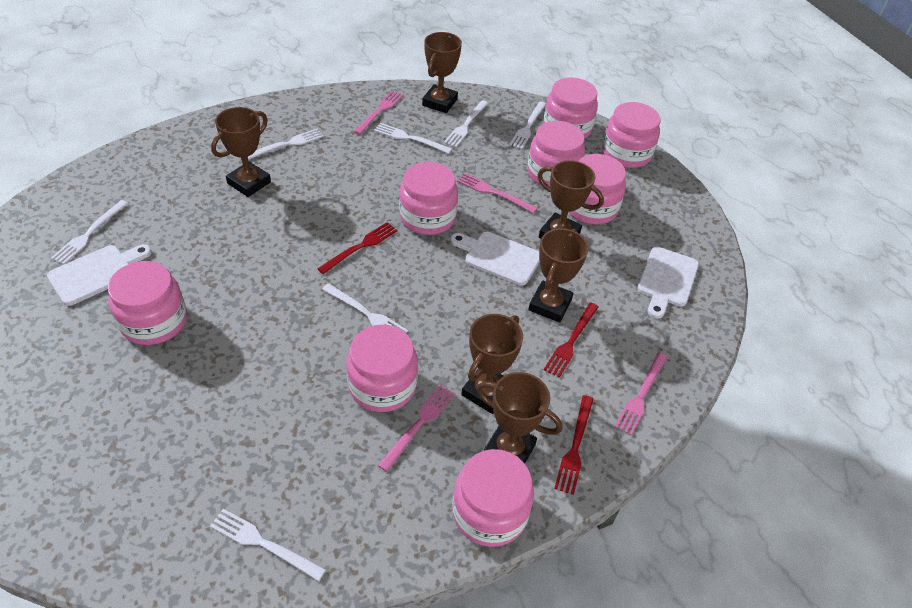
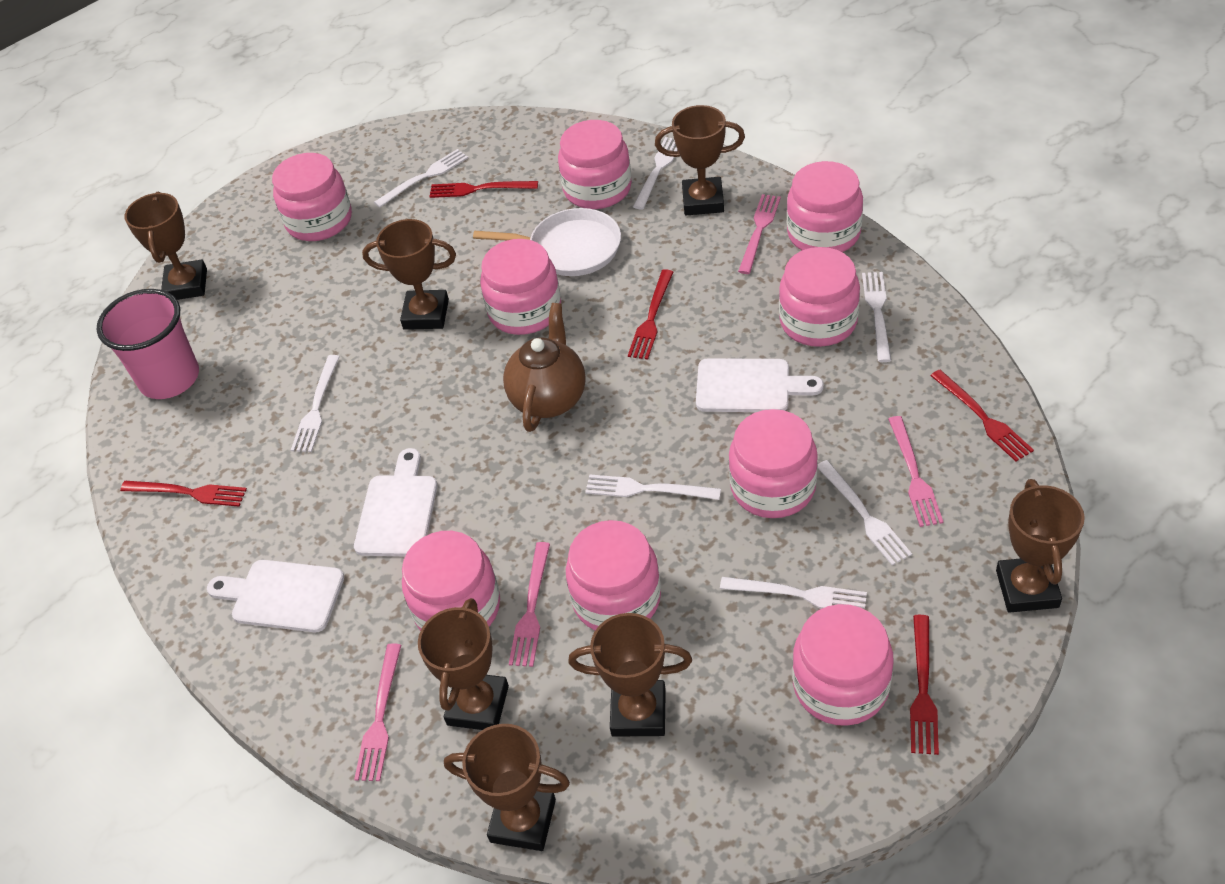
brown teapot: 0 -> 1
brown trophy: 6 -> 7
pink cup: 0 -> 1
pink jar: 8 -> 9
red fork: 3 -> 5
white pan: 0 -> 1

